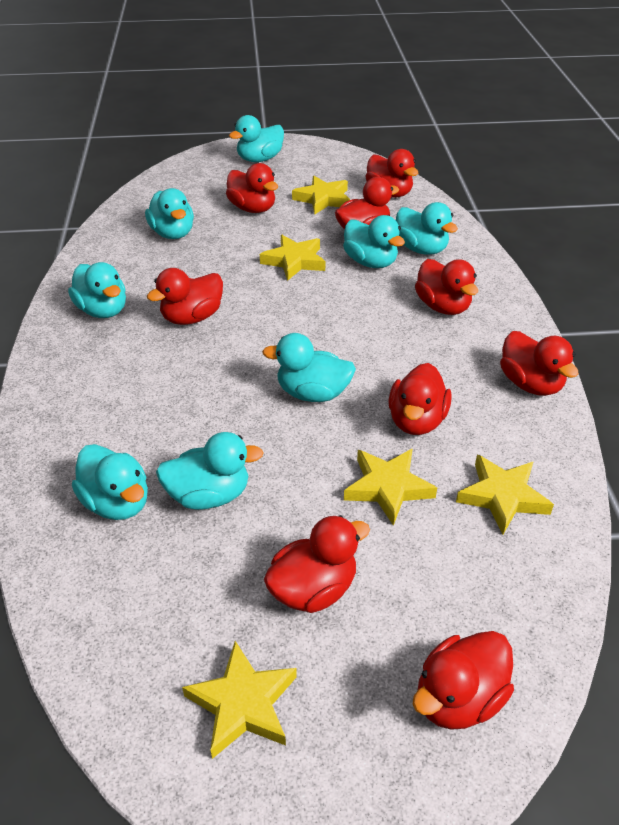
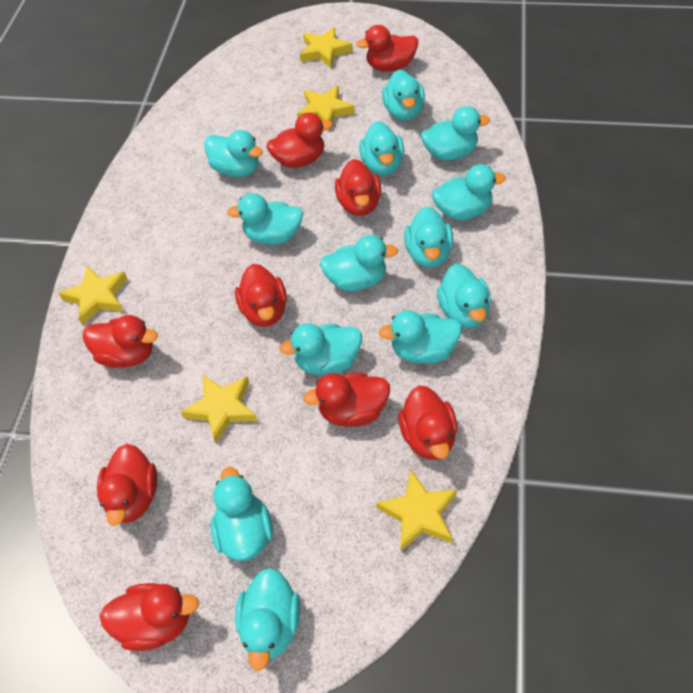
turquoise duck: 8 -> 13

